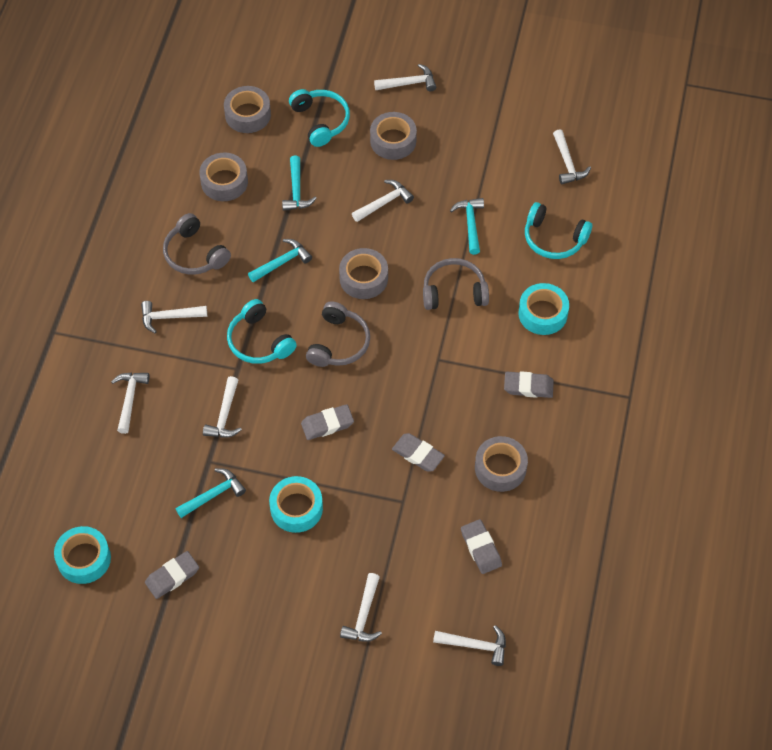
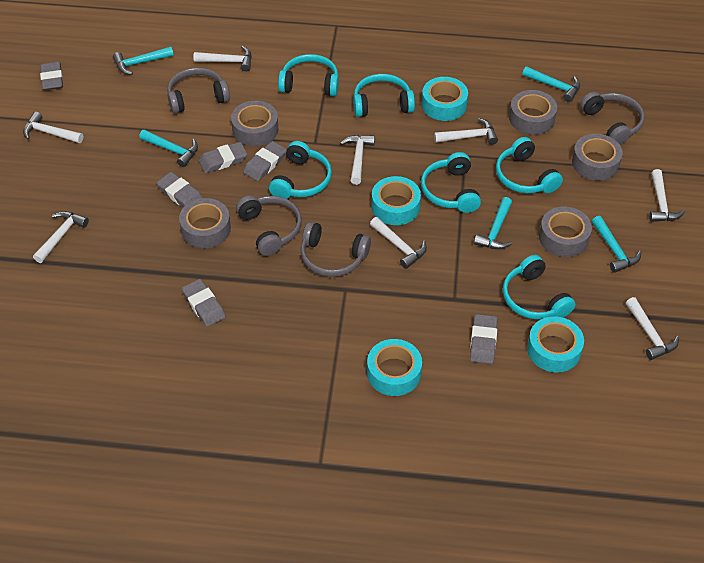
grey eraser: 5 -> 6
grey headphones: 3 -> 4
turquoise hammer: 4 -> 5
turquoise headphones: 3 -> 6
turquoise tape: 3 -> 4

